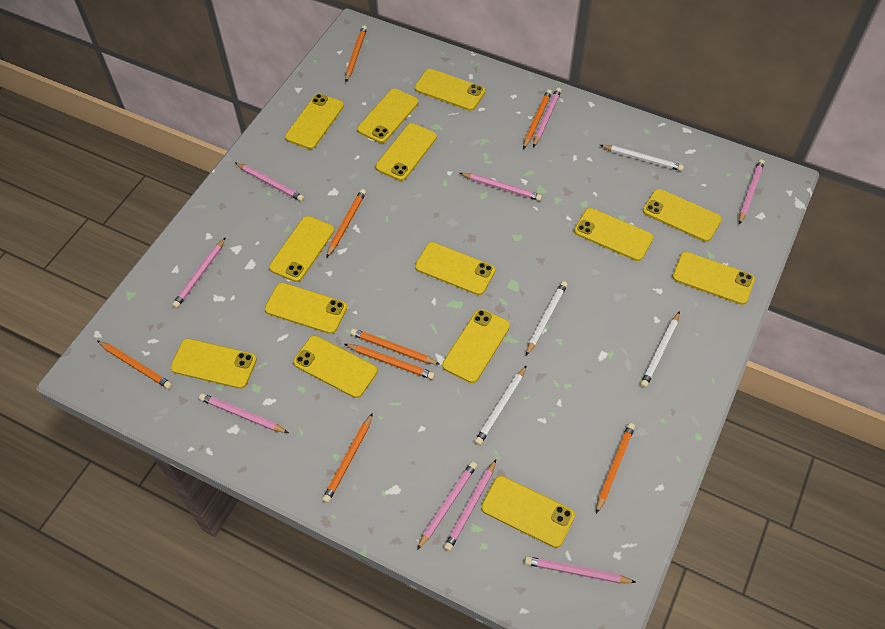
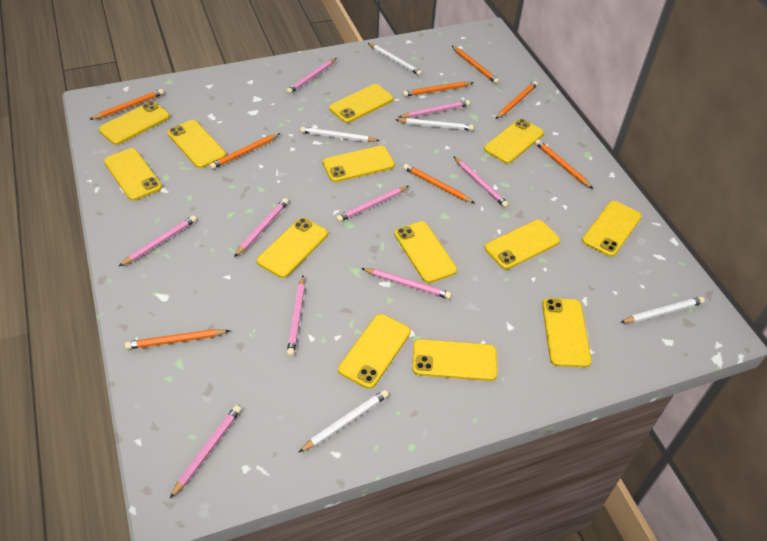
white pencil: 4 -> 5
yellow phone: 14 -> 13

